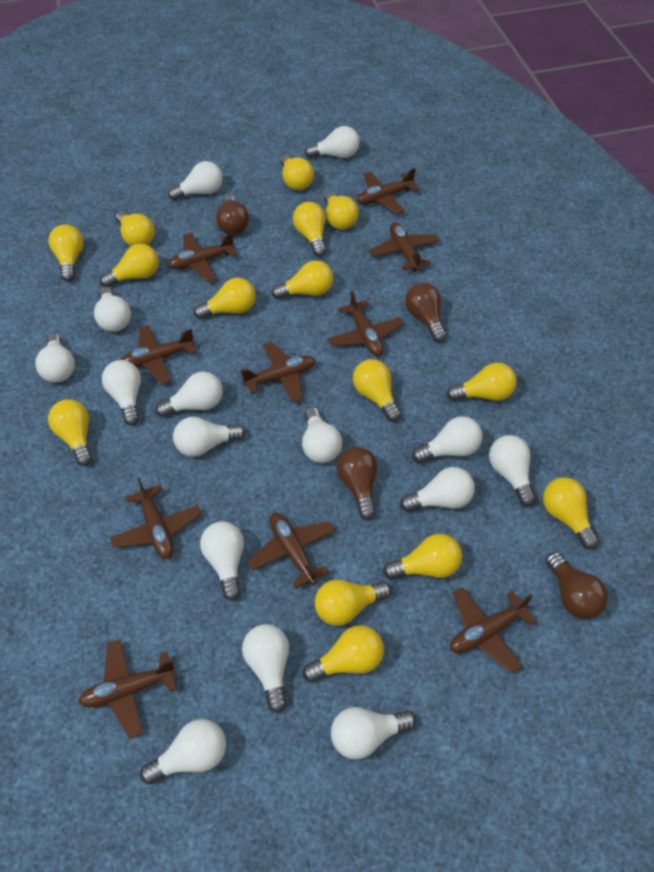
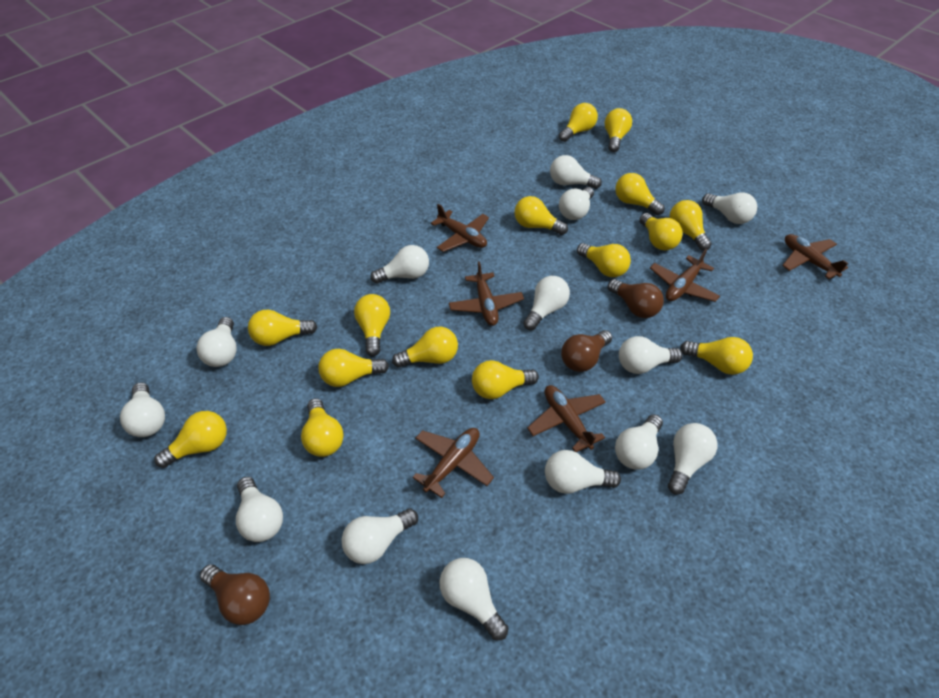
brown light bulb: 4 -> 3
brown plane: 10 -> 6
white light bulb: 15 -> 14

